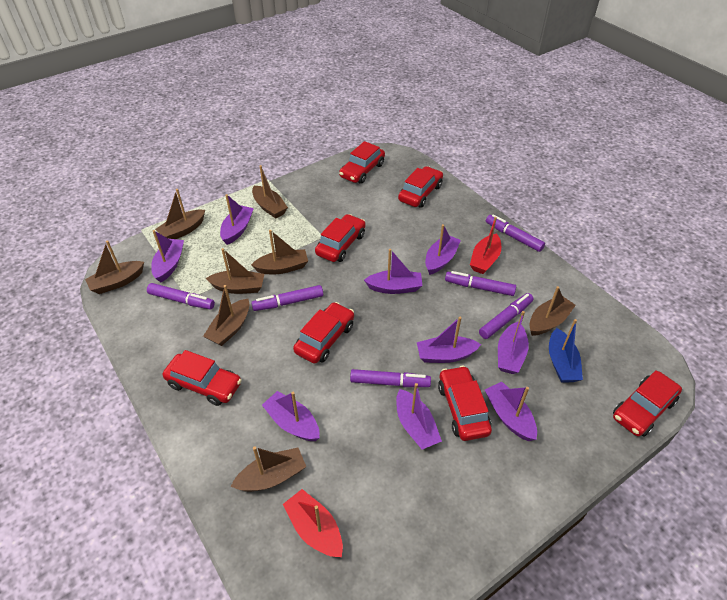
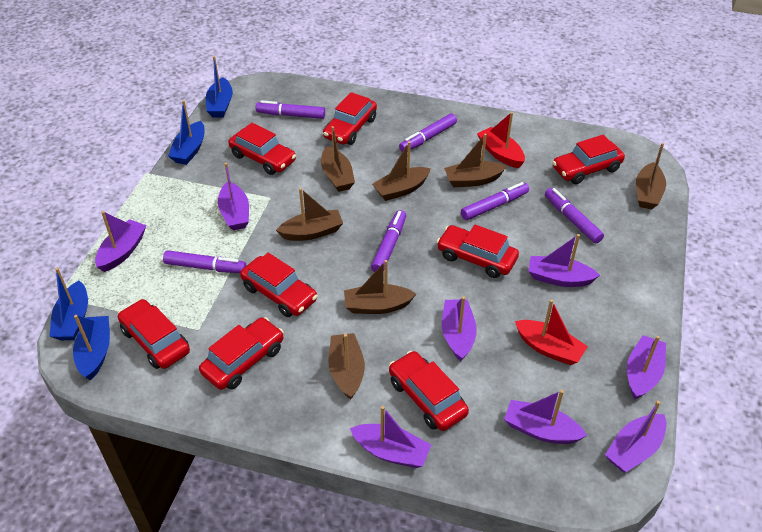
blue boat: 1 -> 4
brown boat: 8 -> 7
purple boat: 9 -> 8
red car: 7 -> 8

